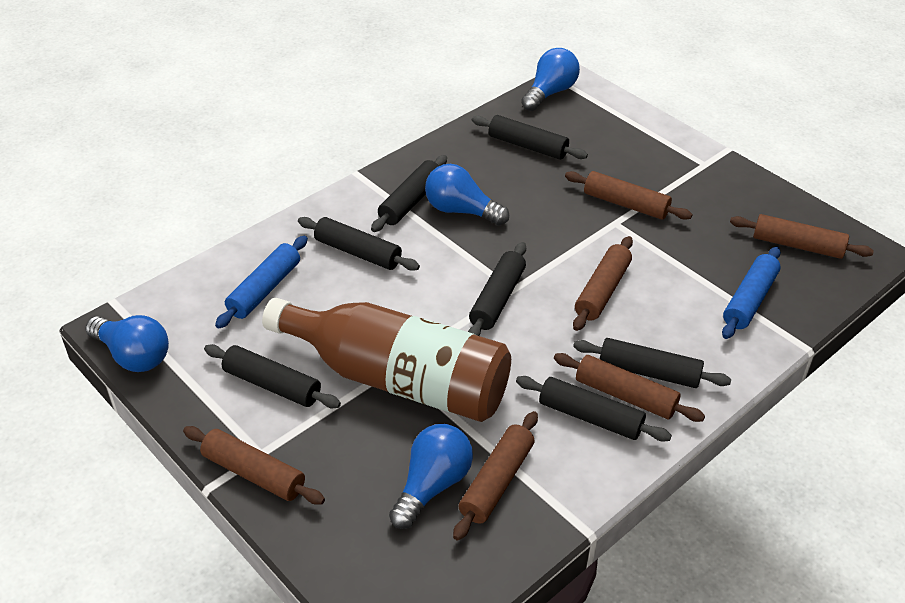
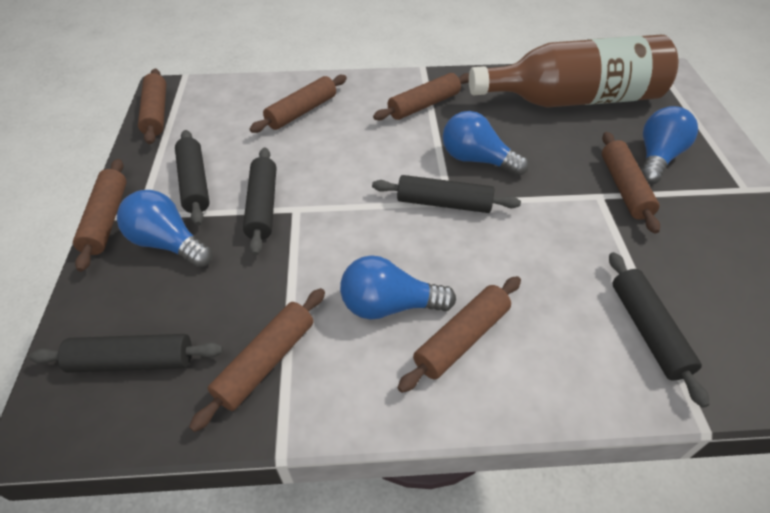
black rolling pin: 7 -> 5
blue rolling pin: 2 -> 0
brown rolling pin: 6 -> 7

